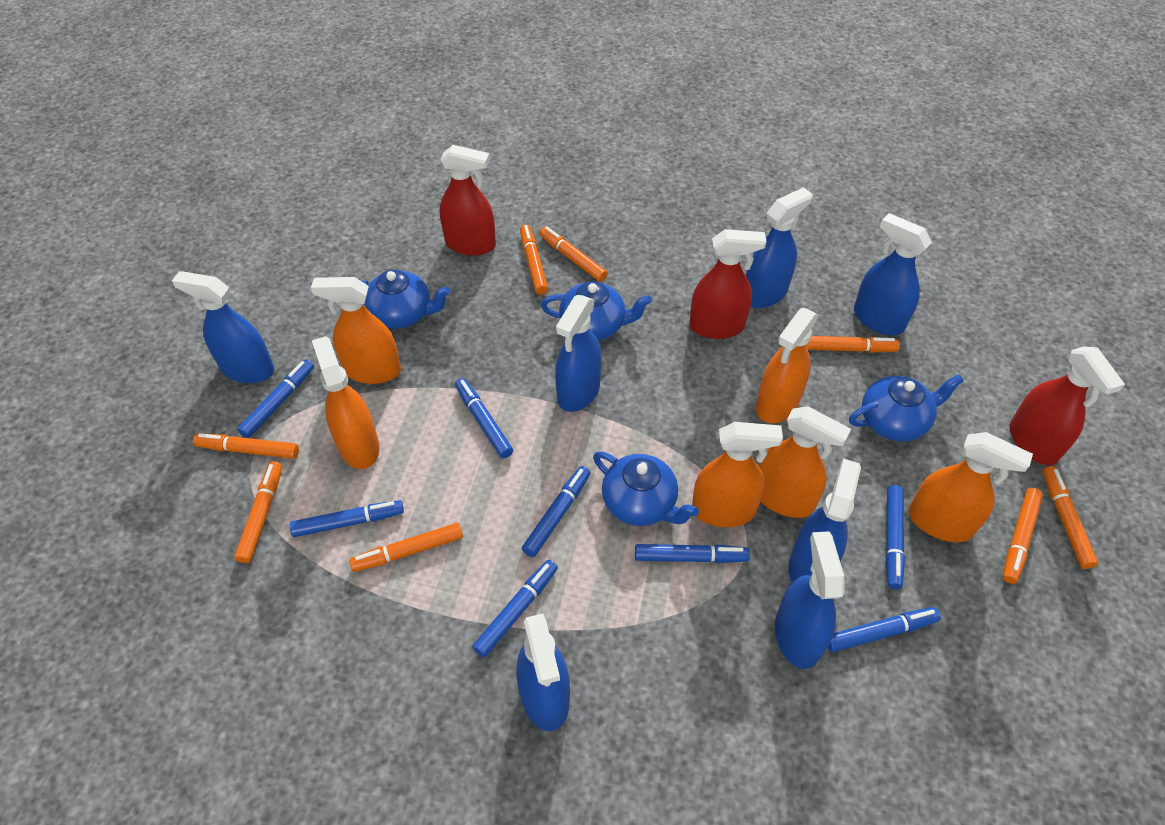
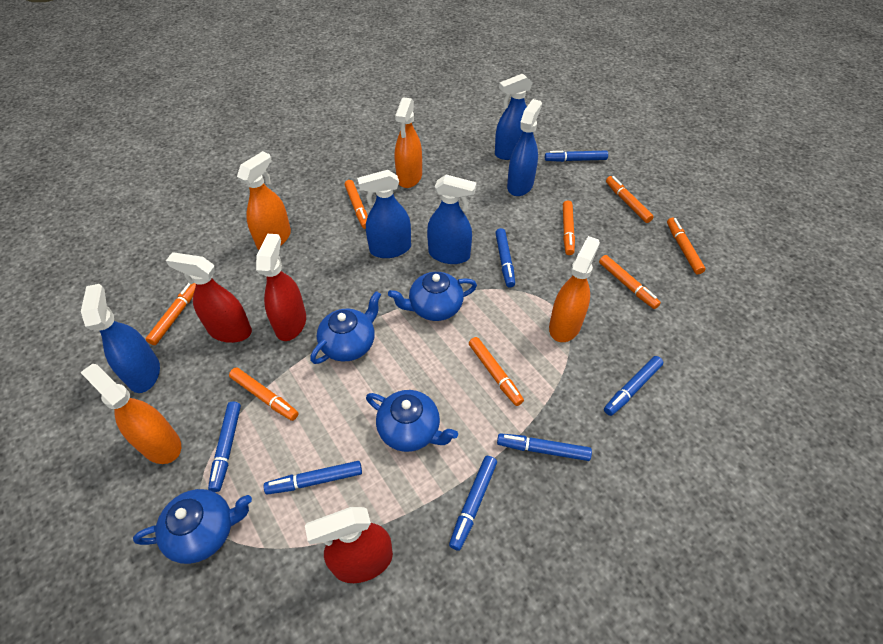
blue marker: 8 -> 7
blue spray bottle: 7 -> 5
orange spray bottle: 6 -> 4

